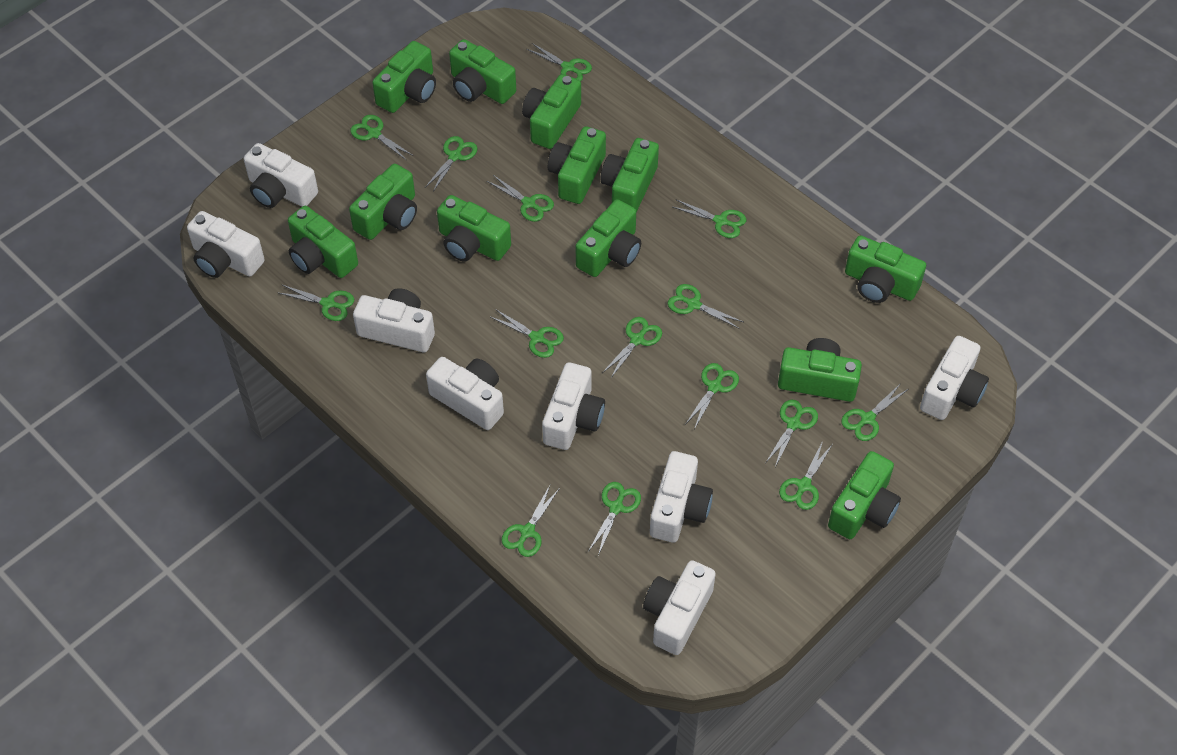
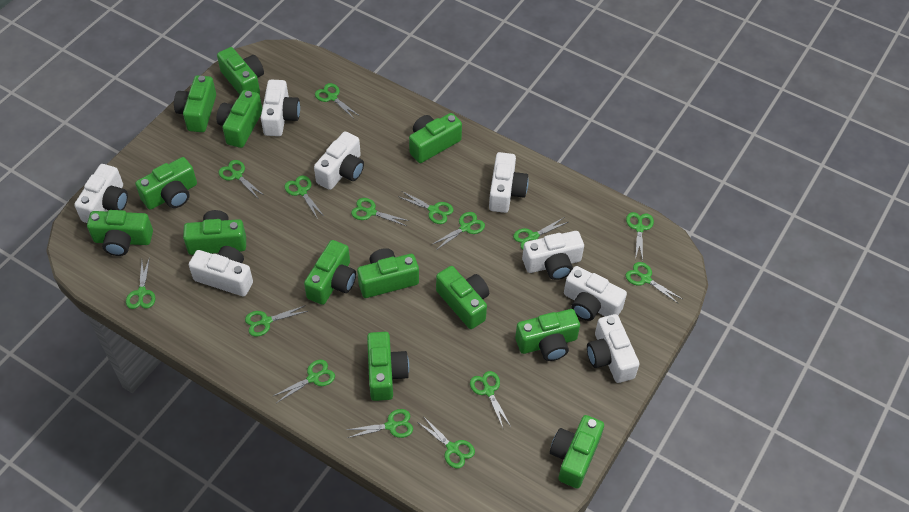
green camera: 12 -> 13

